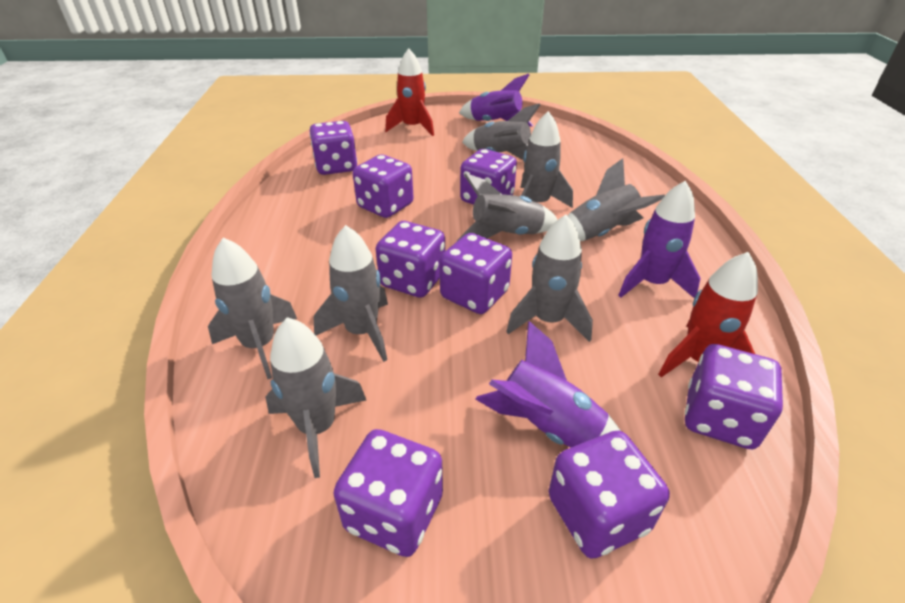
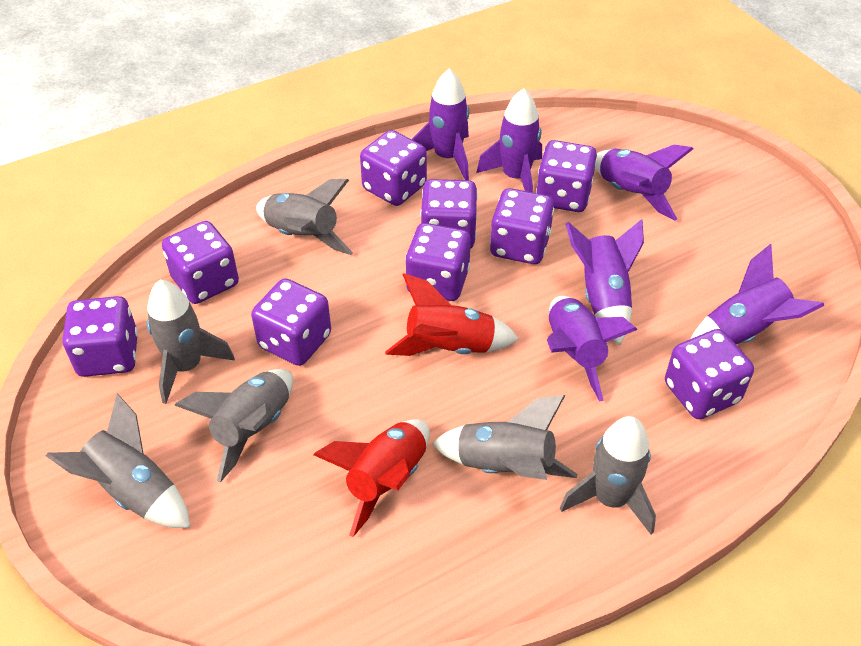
grey rocket: 8 -> 6
purple dice: 8 -> 9
purple rocket: 3 -> 6

